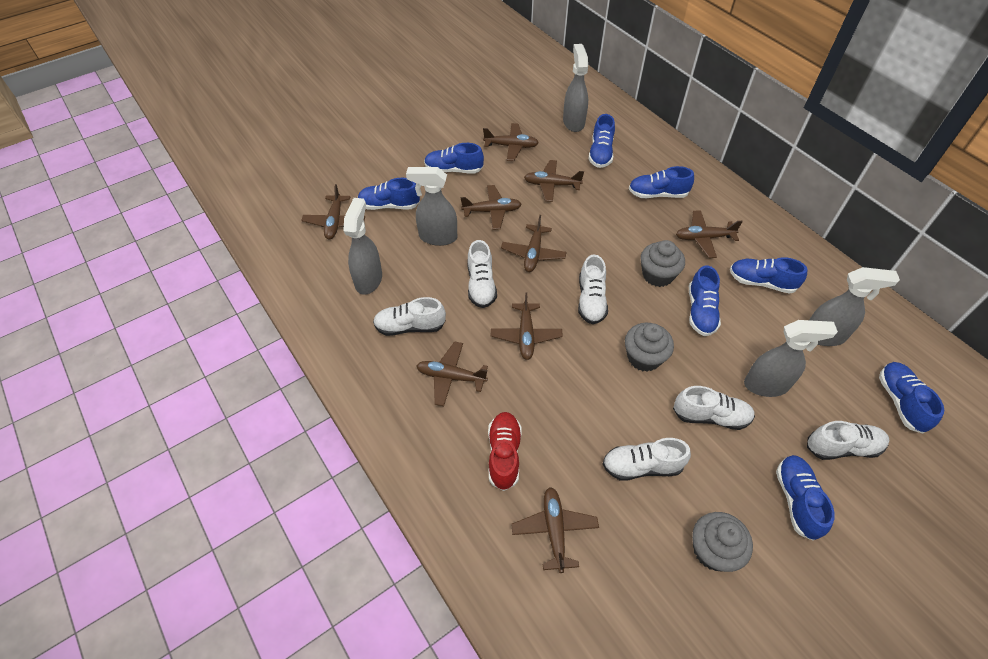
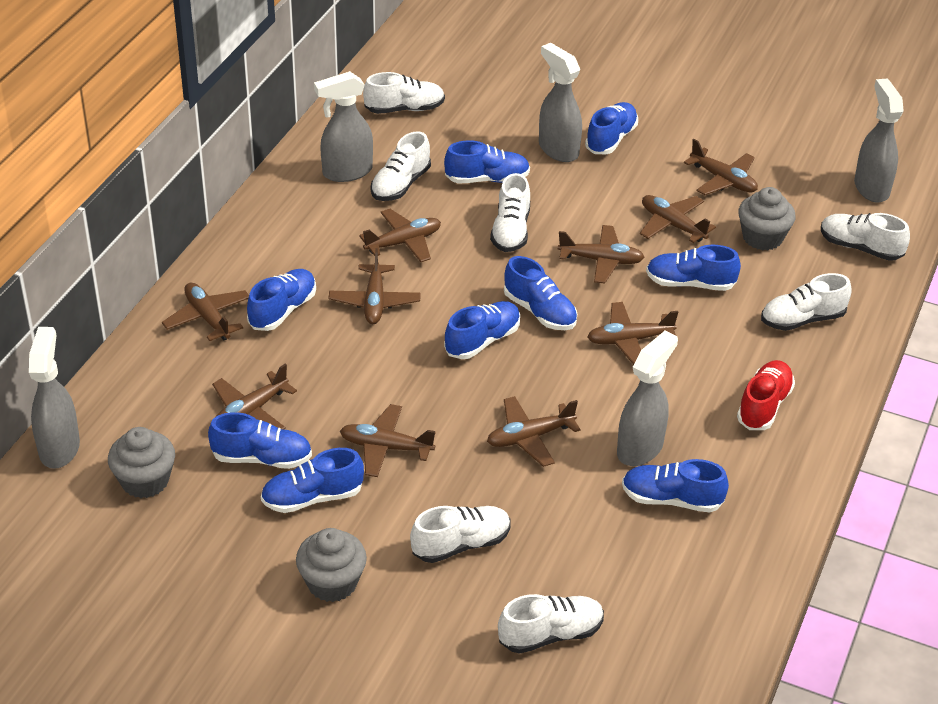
blue shoe: 8 -> 9
brown plane: 9 -> 10
white shoe: 6 -> 7

